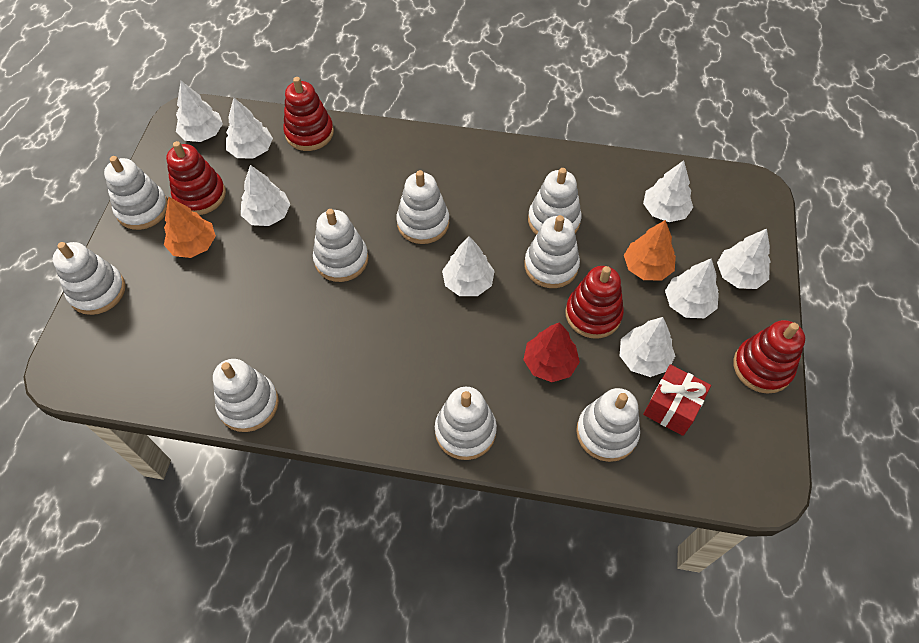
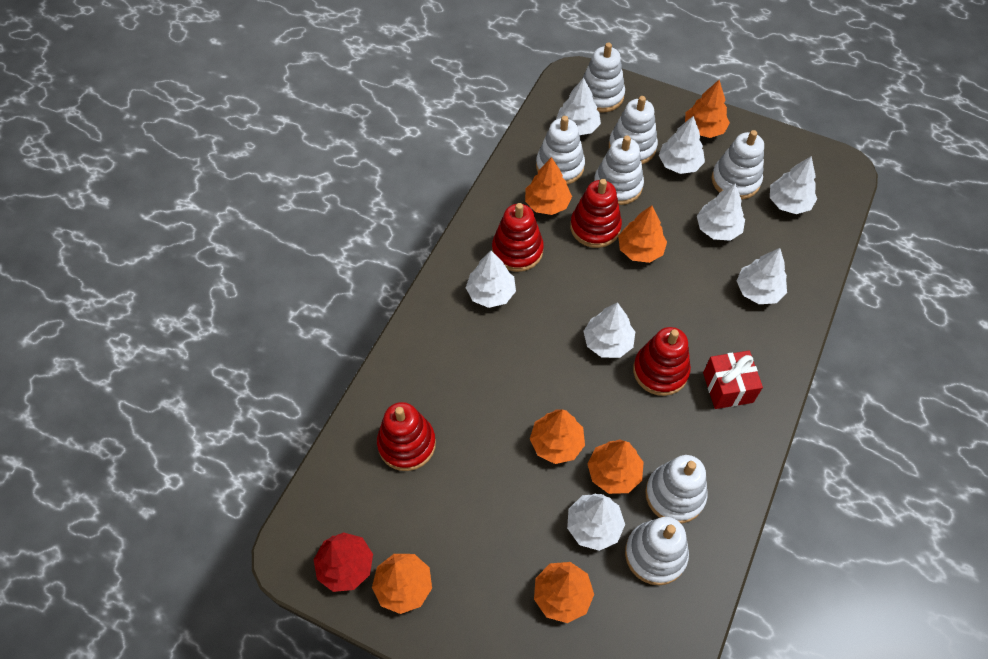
orange tree: 2 -> 7
white stacking toy: 9 -> 7

